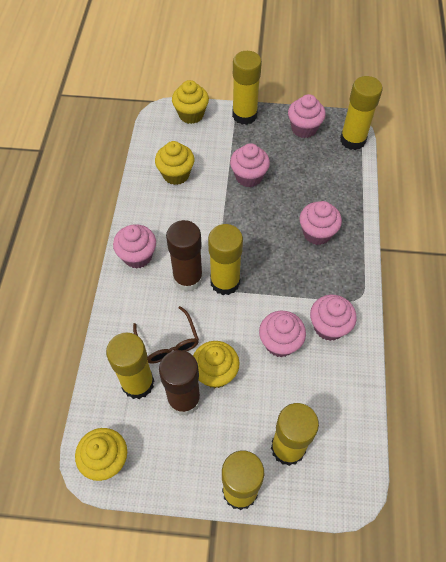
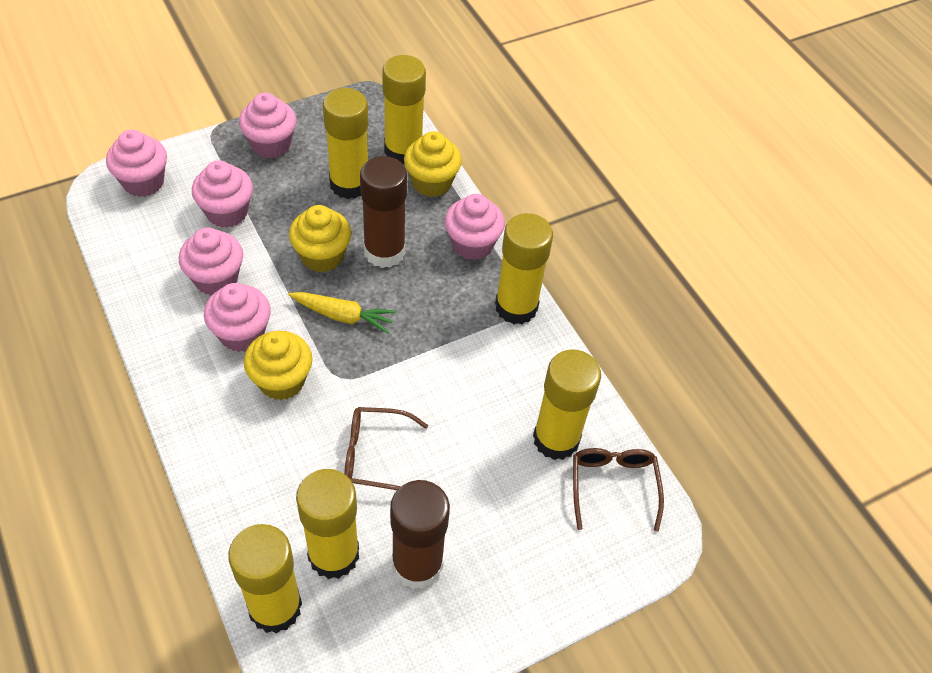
brown glasses: 1 -> 2
yellow carrot: 0 -> 1
yellow cupcake: 4 -> 3

